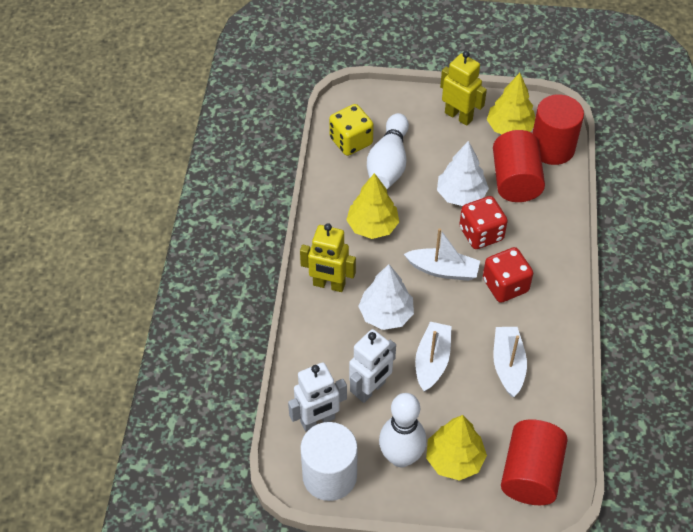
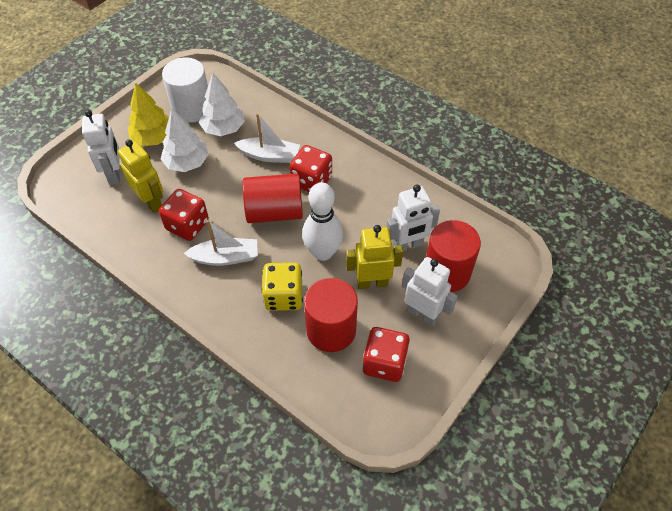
red dice: 2 -> 3
white boat: 3 -> 2
white bowling pin: 2 -> 1
white robot: 2 -> 3
yellow tree: 3 -> 1

